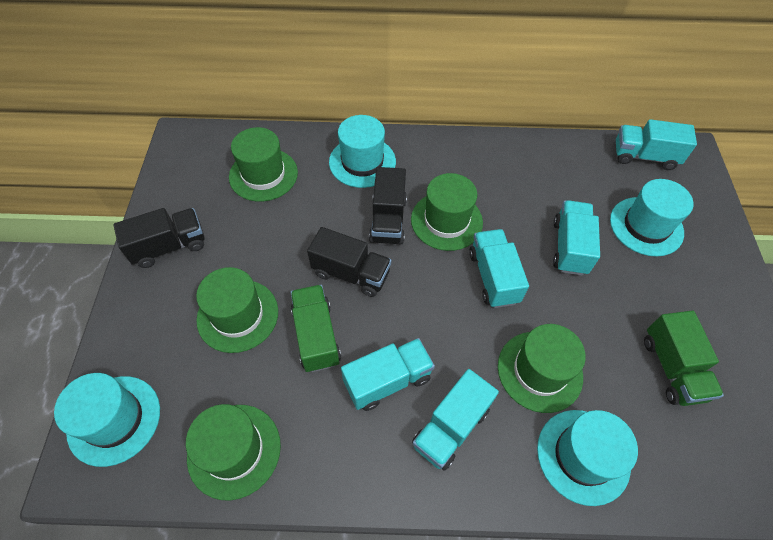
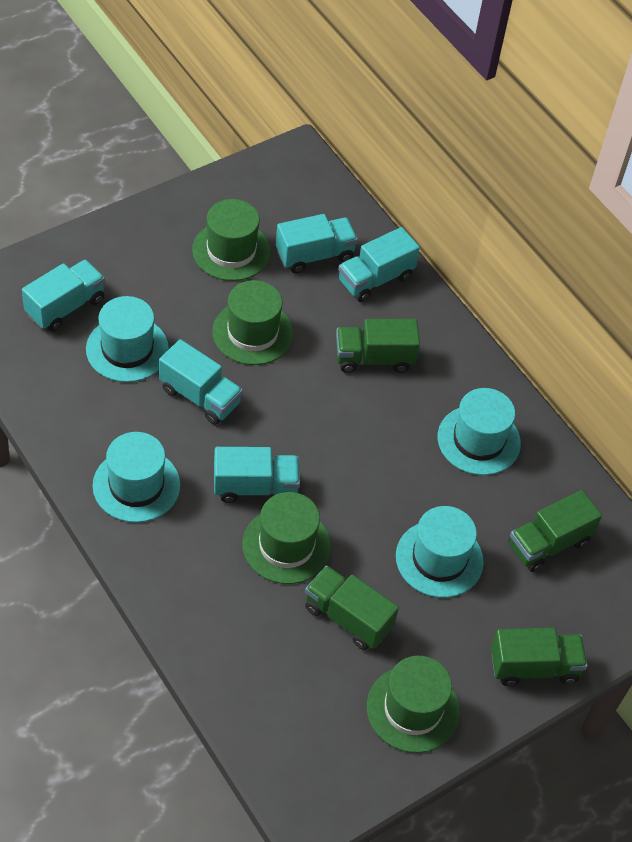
black truck: 3 -> 0
green hat: 5 -> 4
green truck: 2 -> 4

